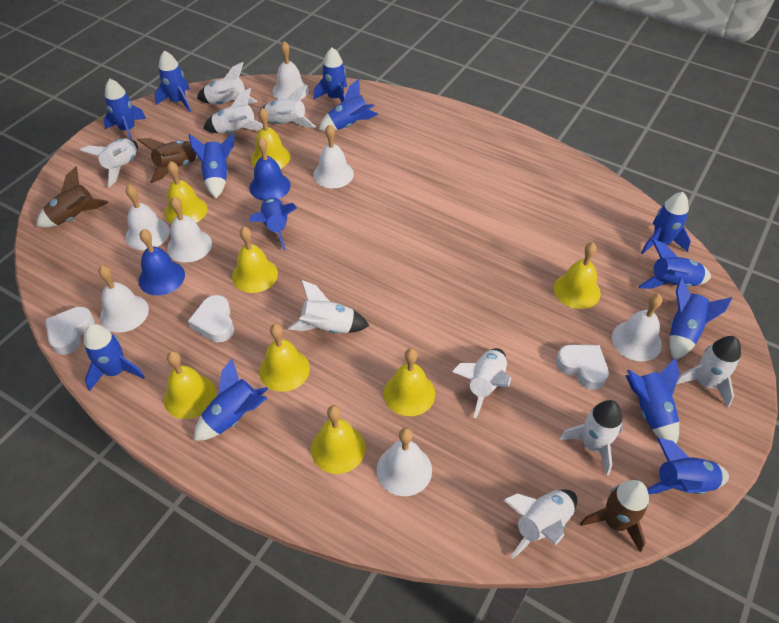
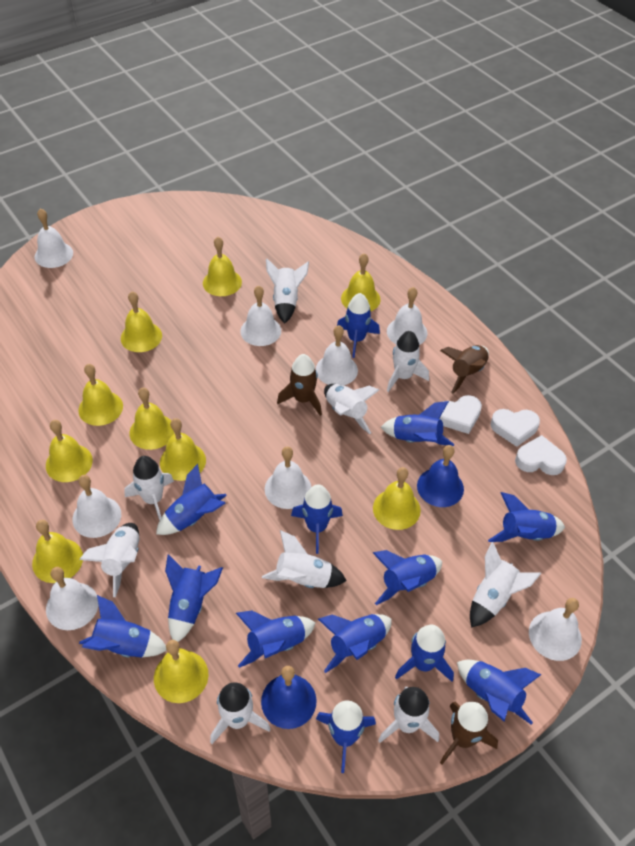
white bell: 7 -> 8
yellow bell: 8 -> 10

